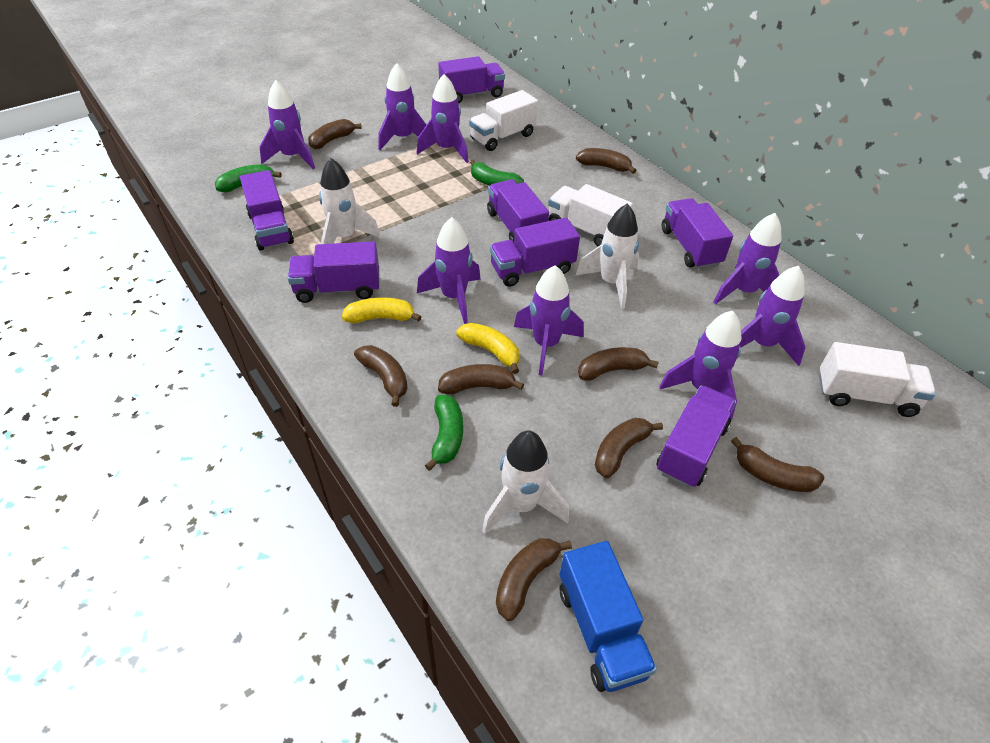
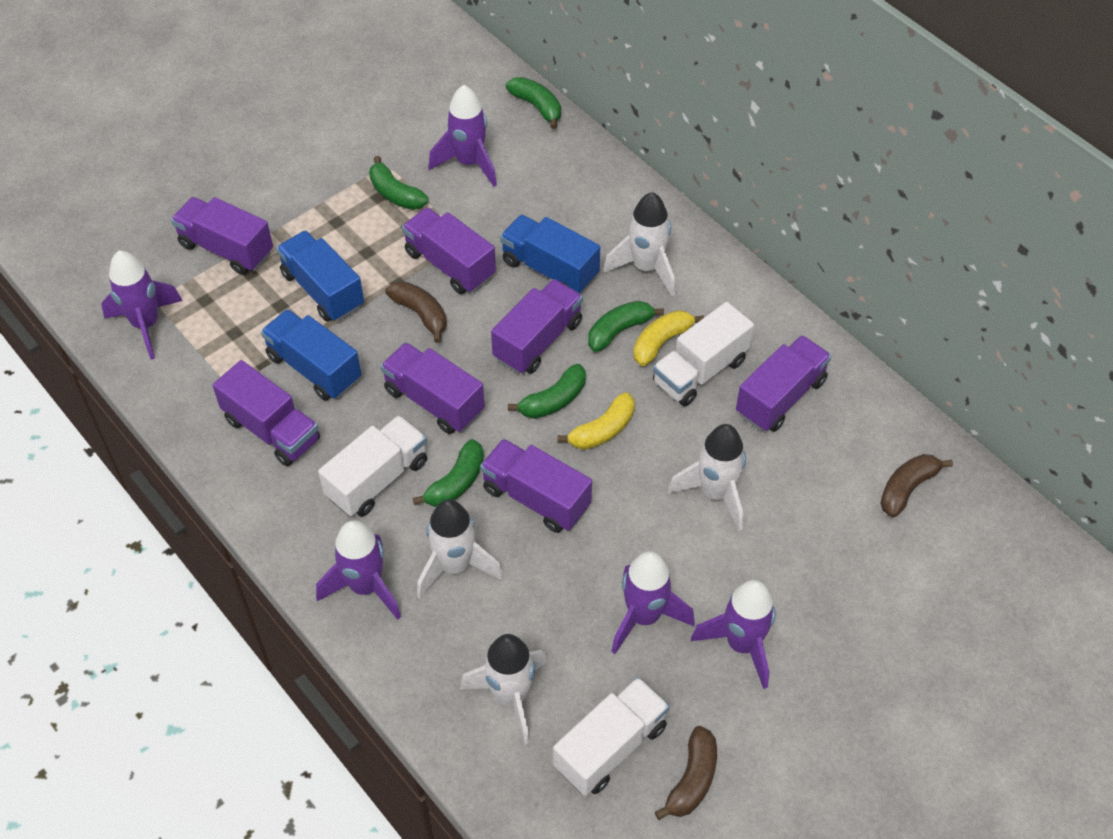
blue truck: 1 -> 3
brown banana: 8 -> 3
green banana: 3 -> 5
purple rocket: 8 -> 5
white rocket: 3 -> 4

